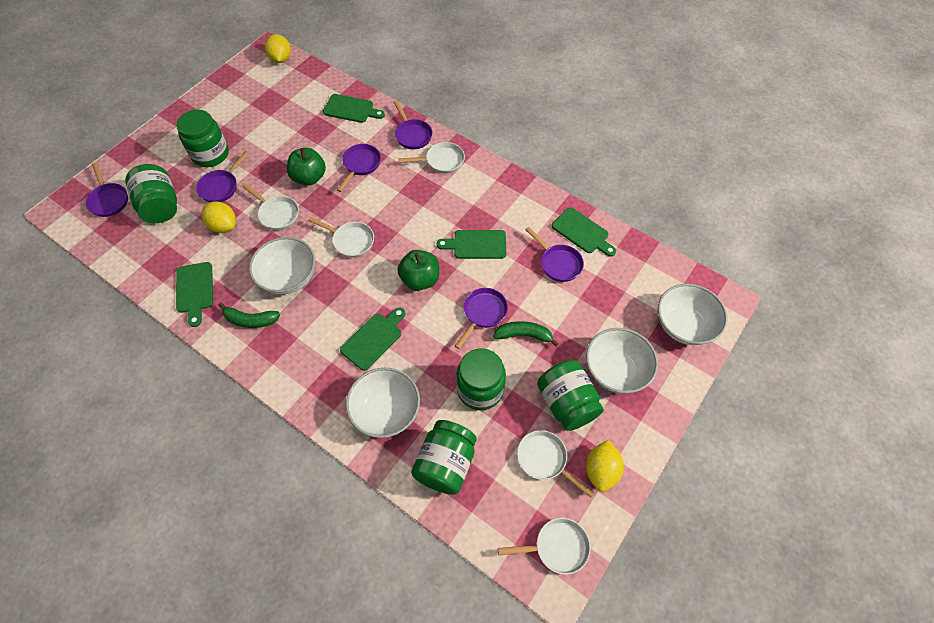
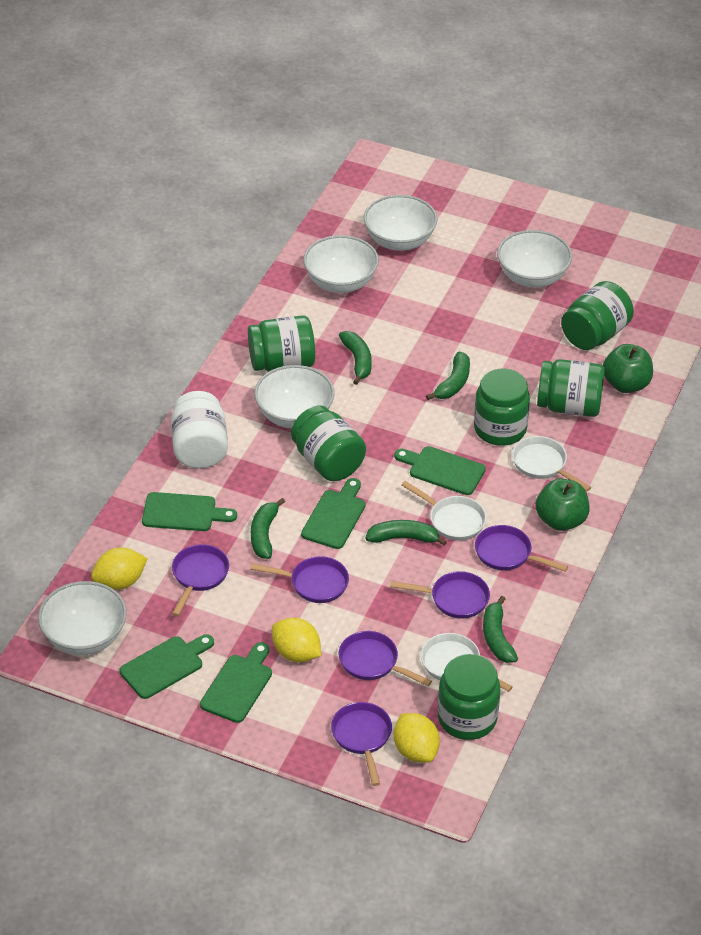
green banana: 2 -> 5
green jar: 5 -> 6
white bowl: 4 -> 5
white jar: 0 -> 1
white pan: 5 -> 3

